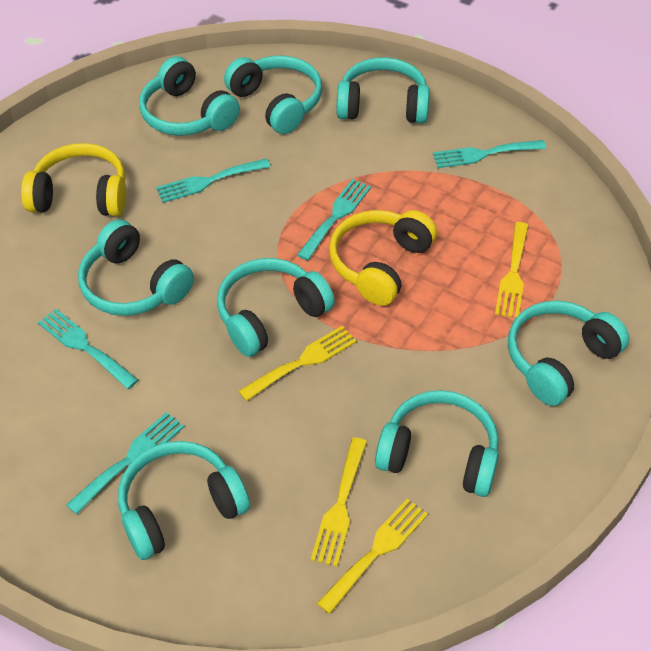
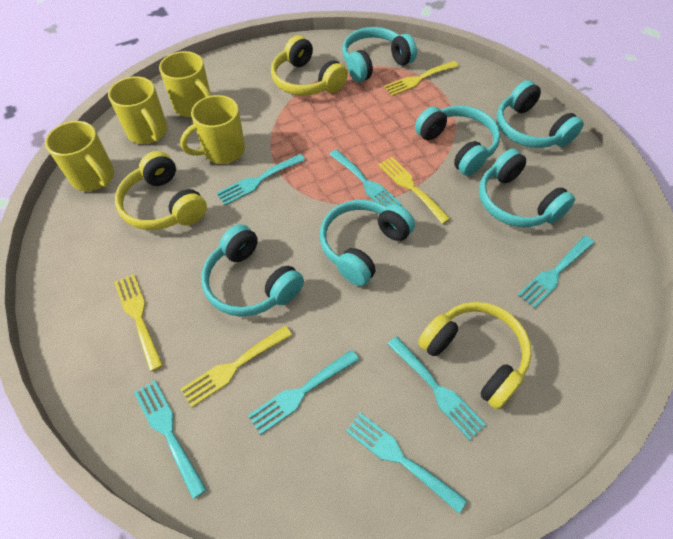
turquoise fork: 5 -> 7
turquoise headphones: 8 -> 6
yellow headphones: 2 -> 3
yellow mug: 0 -> 4

